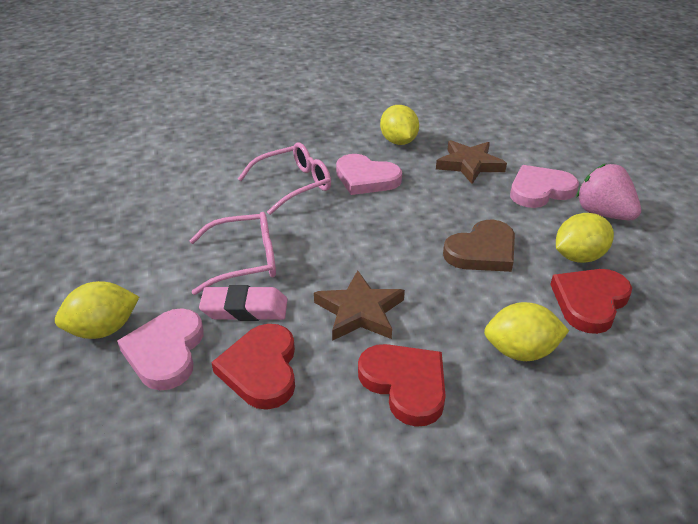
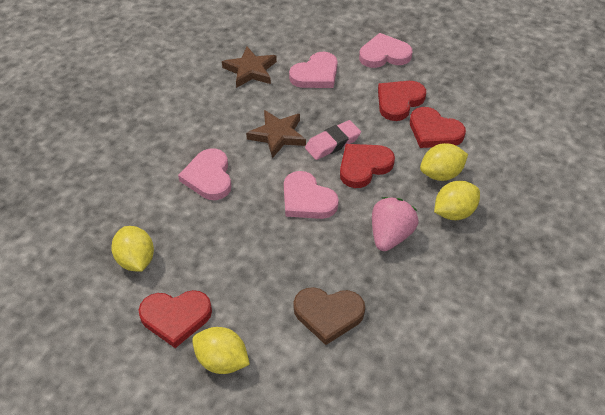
pink glasses: 2 -> 0
pink heart: 3 -> 4
red heart: 3 -> 4

